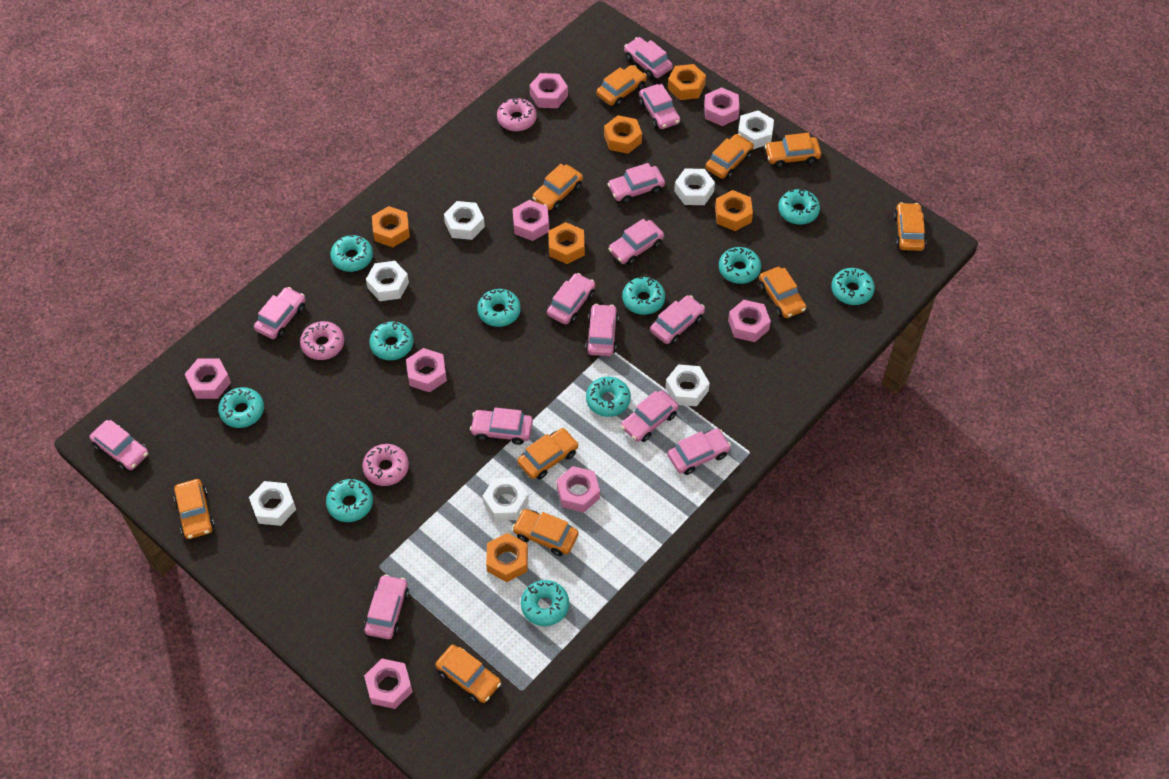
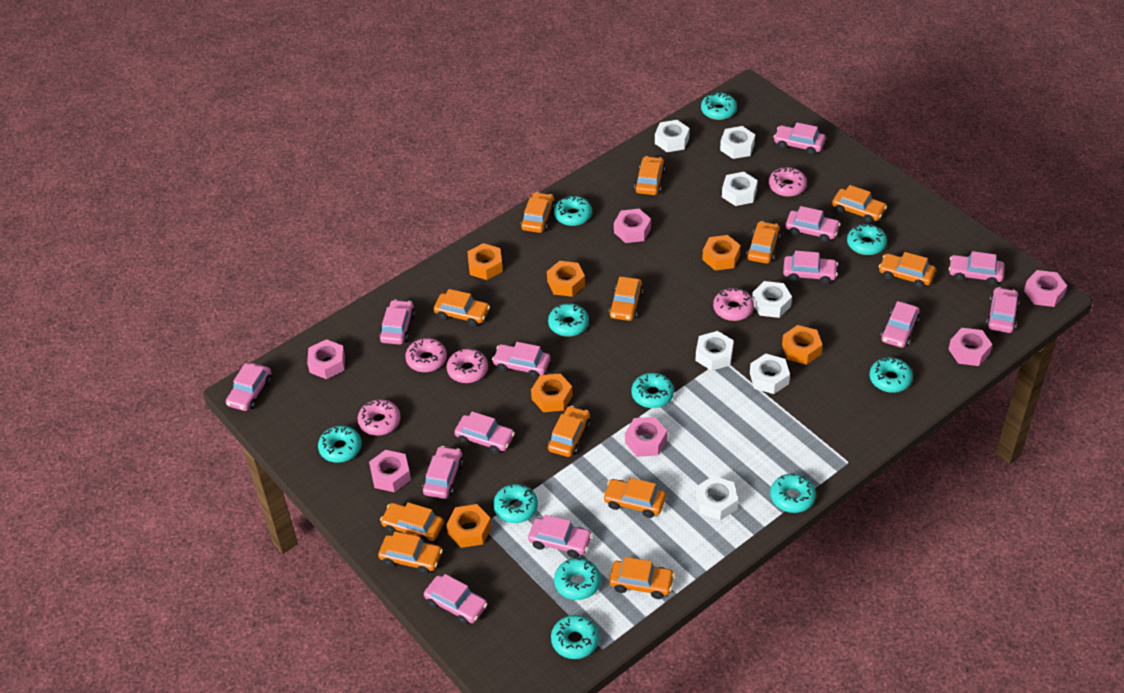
orange car: 10 -> 12
pink donut: 3 -> 5
pink nut: 8 -> 6

